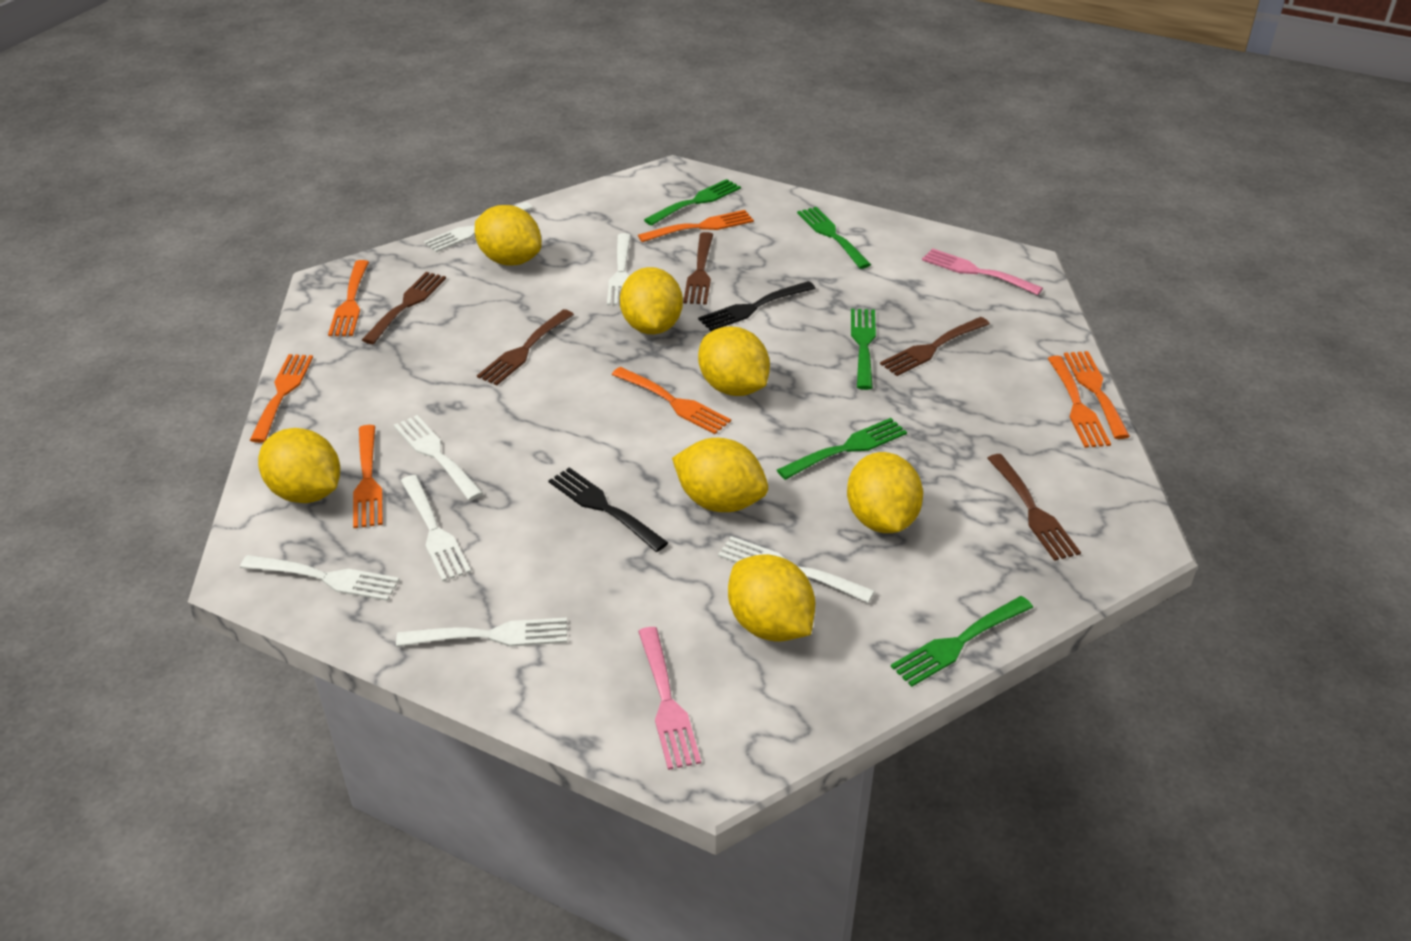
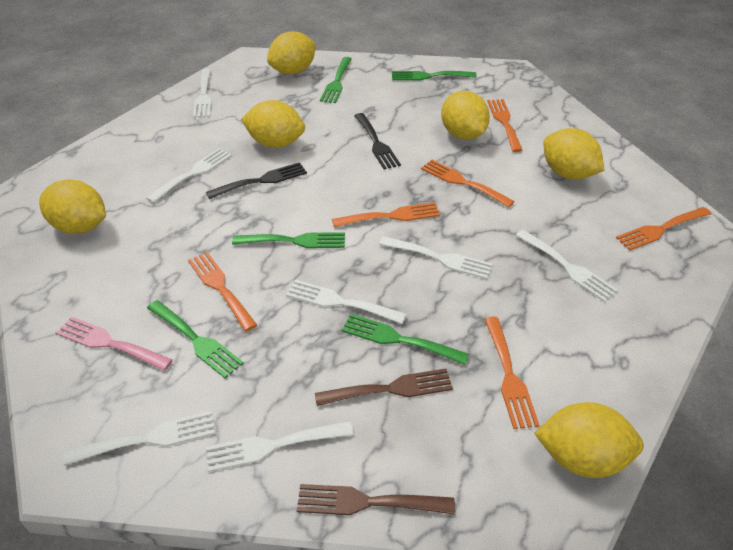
brown fork: 5 -> 2
orange fork: 7 -> 6
pink fork: 2 -> 1
yellow lemon: 7 -> 6

